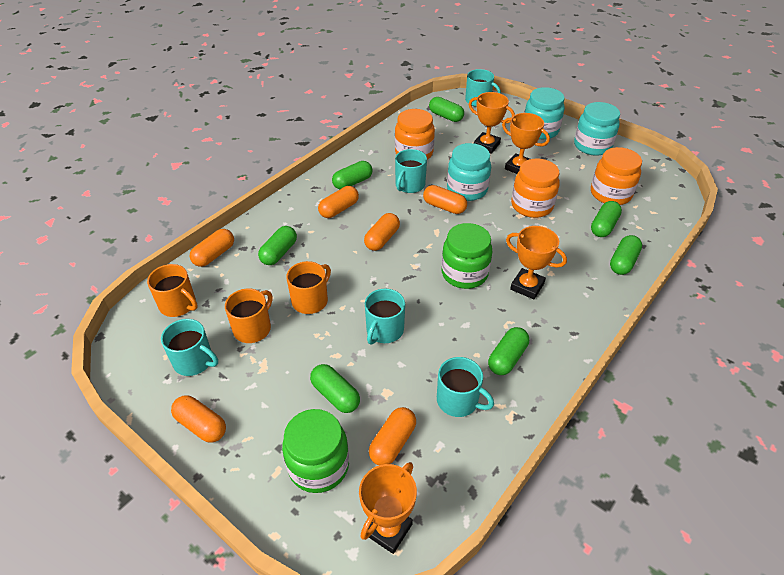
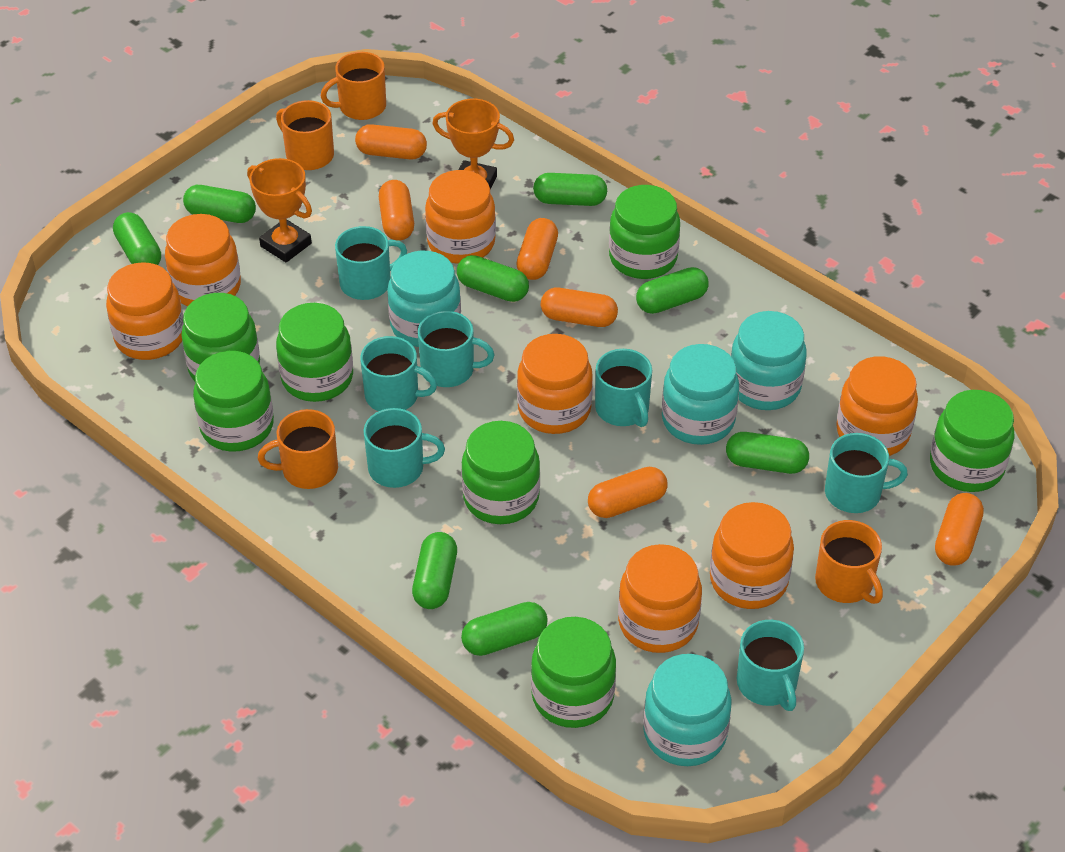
green capsule: 7 -> 8
green jar: 2 -> 7
orange jar: 3 -> 7
orange mug: 3 -> 4
orange trophy: 4 -> 2
turquoise jar: 3 -> 4
turquoise mug: 5 -> 7

